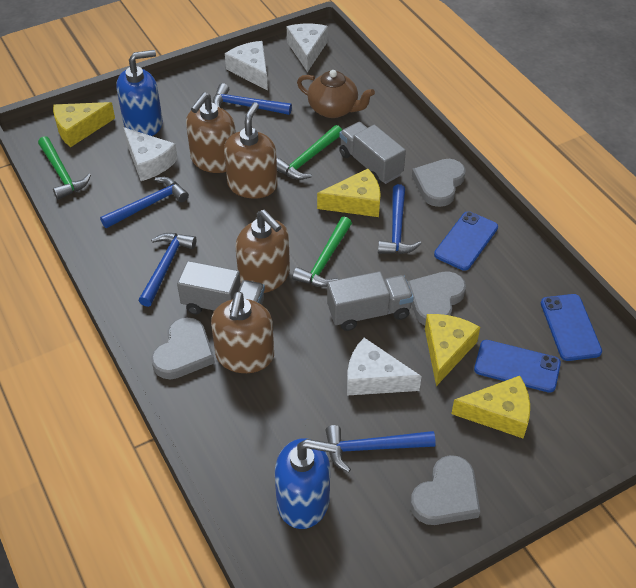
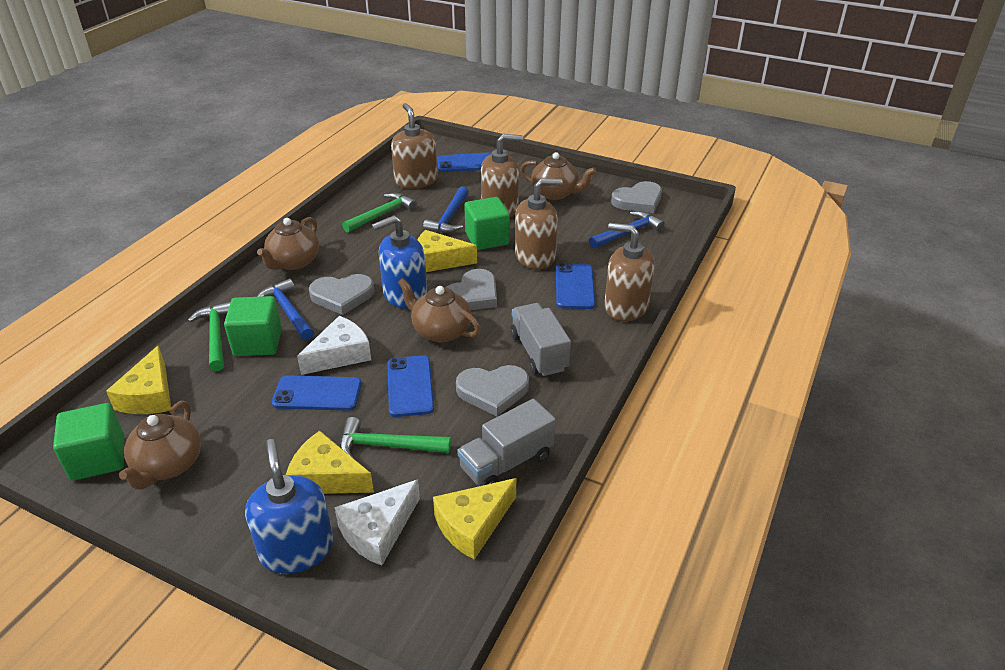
blue hammer: 5 -> 3
blue phone: 3 -> 4
brown teapot: 1 -> 4
green cube: 0 -> 3
grey truck: 3 -> 2
white cheese: 4 -> 2

